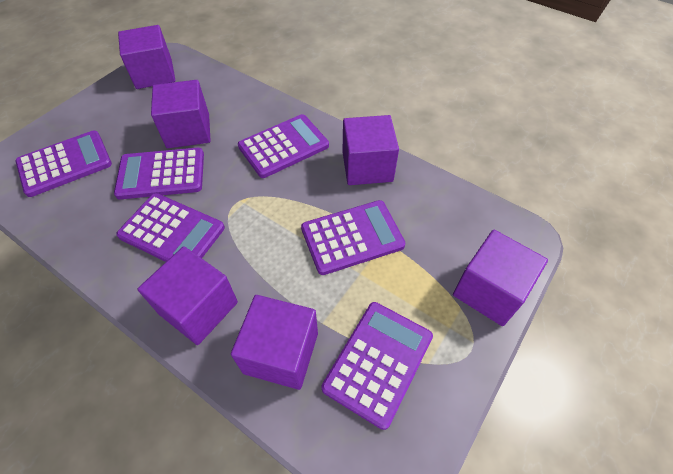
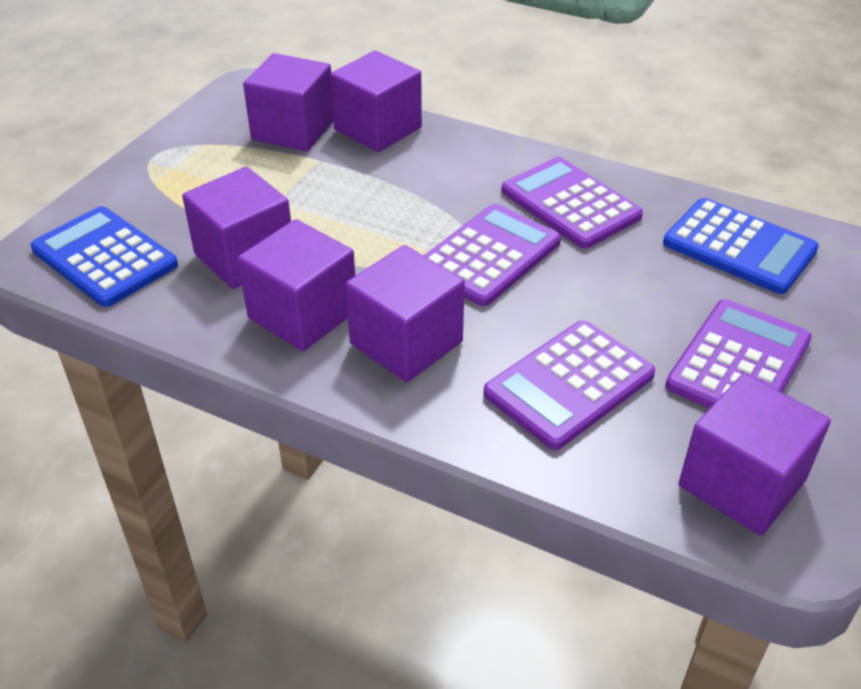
blue calculator: 0 -> 2
purple calculator: 6 -> 4

